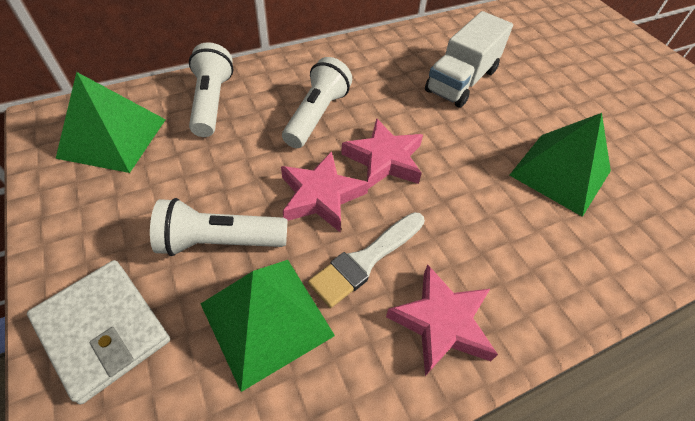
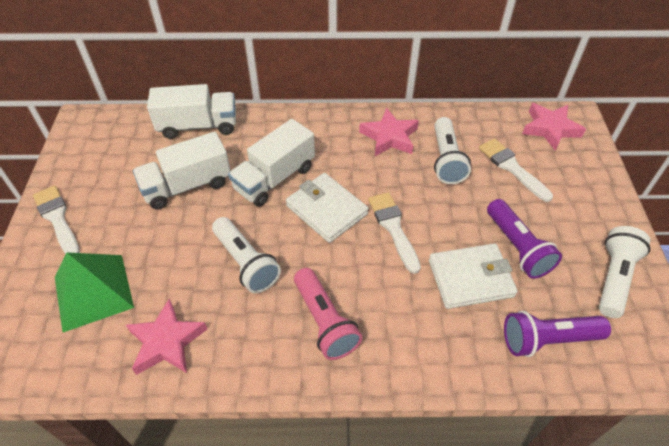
green pyramid: 3 -> 1
pink flashlight: 0 -> 1
purple flashlight: 0 -> 2
white brush: 1 -> 3
white truck: 1 -> 3
white wallet: 1 -> 2

